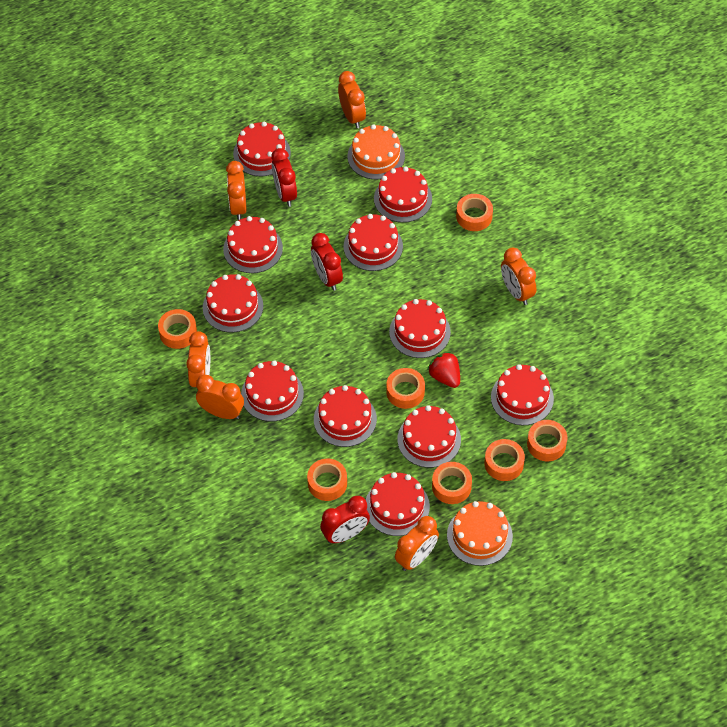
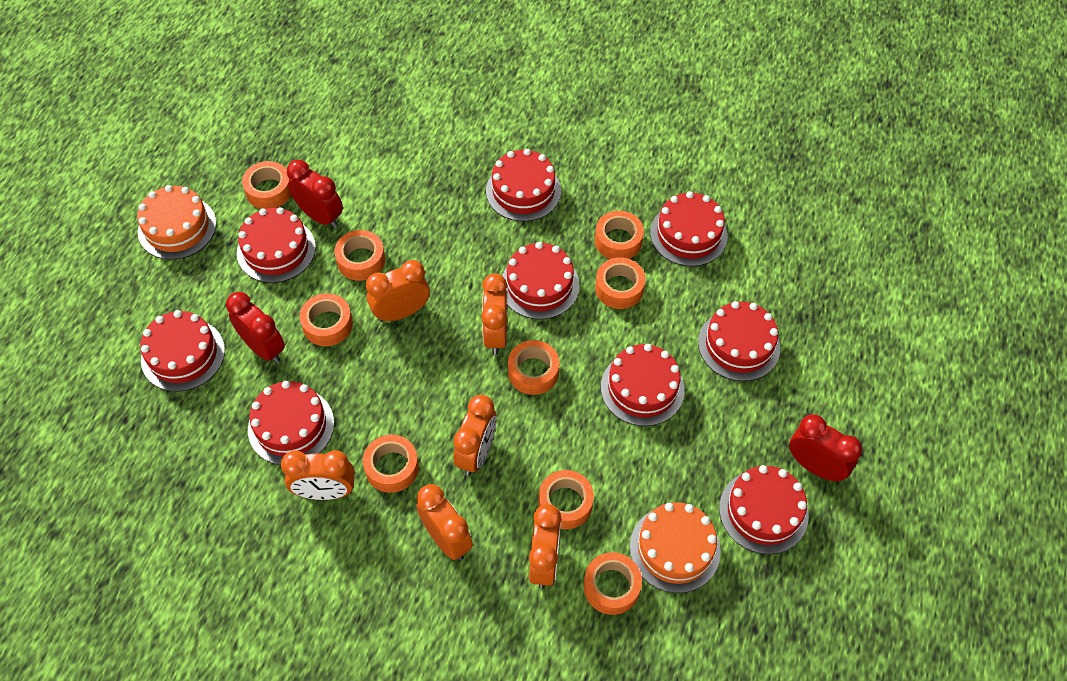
orange tape: 7 -> 9
red cake: 11 -> 9
red strawberry: 1 -> 0

